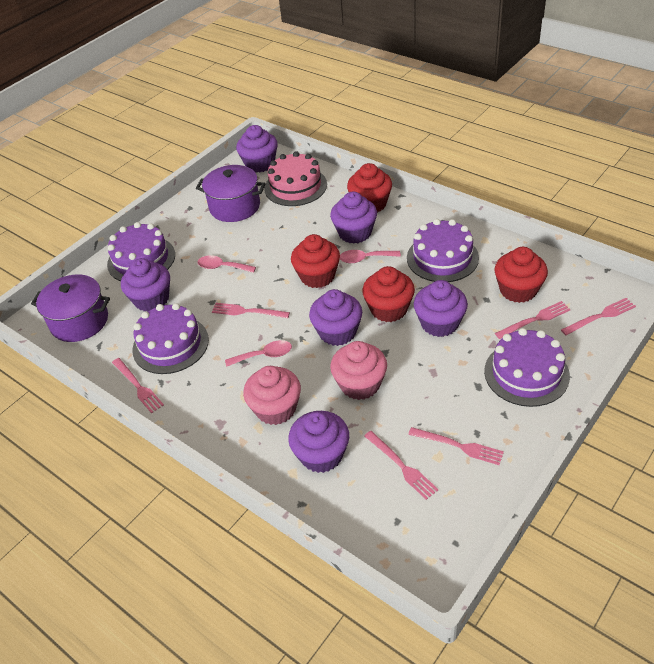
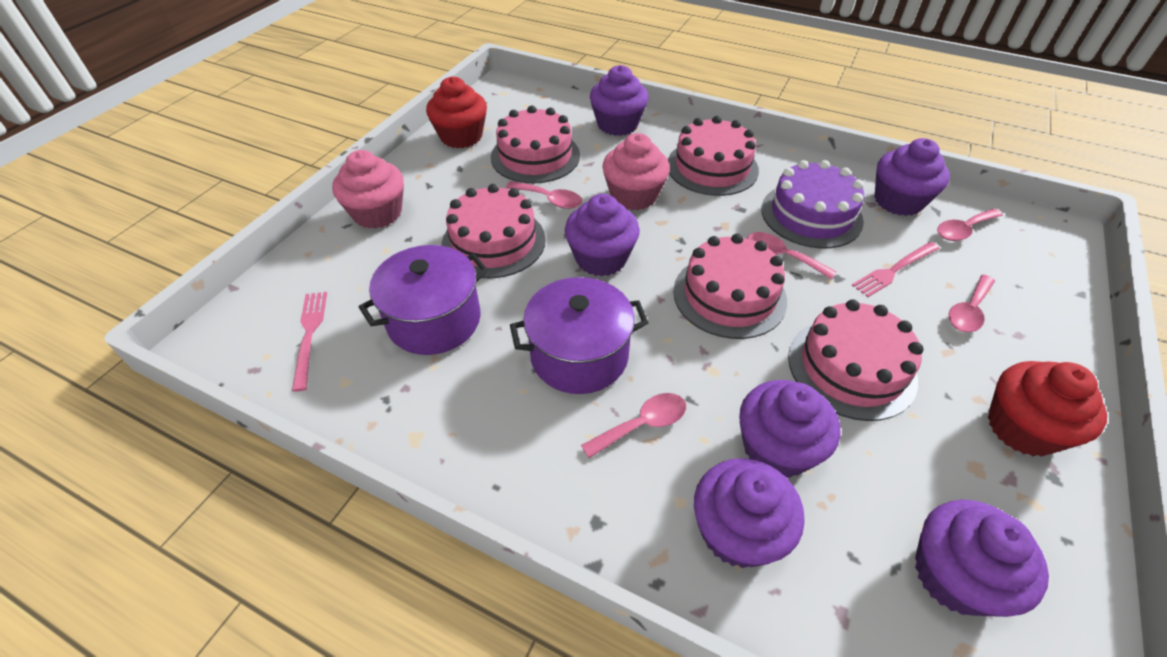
pink cake: 1 -> 5
pink fork: 6 -> 2
pink spoon: 3 -> 5
purple cake: 4 -> 1
red cupcake: 4 -> 2

